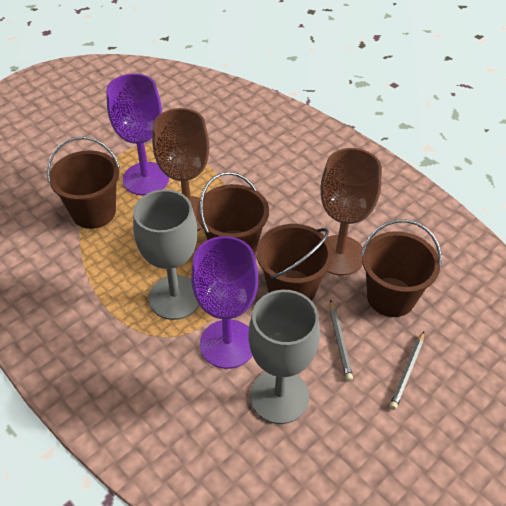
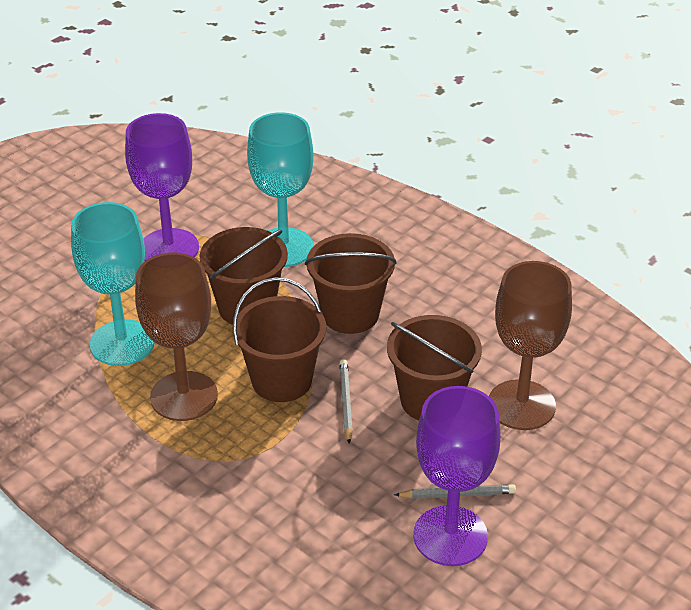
grey goblet: 2 -> 0
turquoise goblet: 0 -> 2

